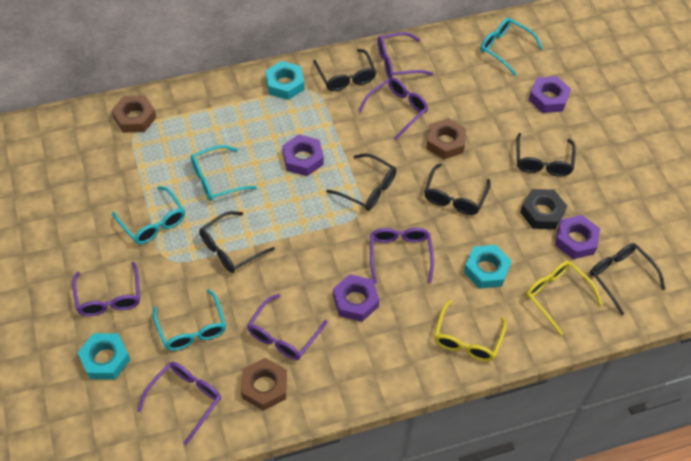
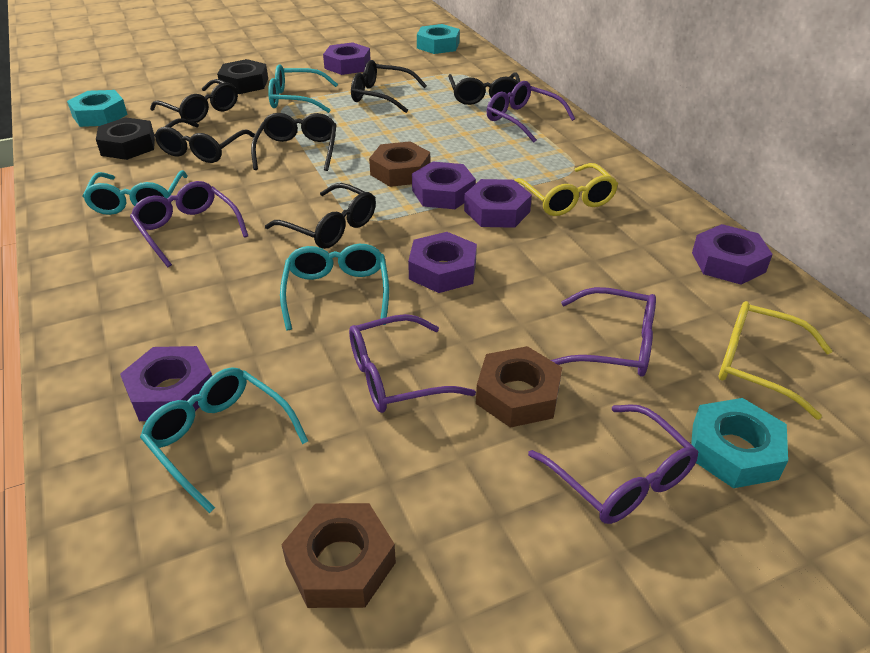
black nut: 1 -> 2
purple glasses: 6 -> 5
purple nut: 4 -> 6

